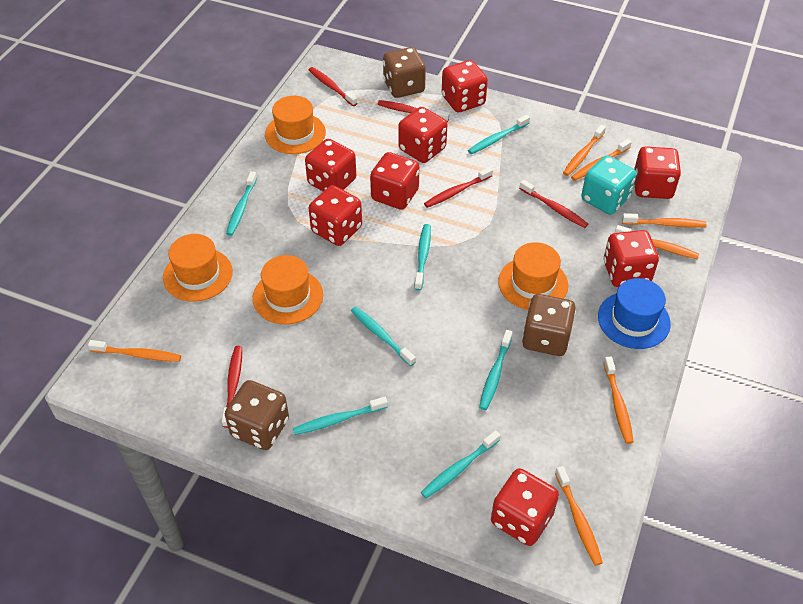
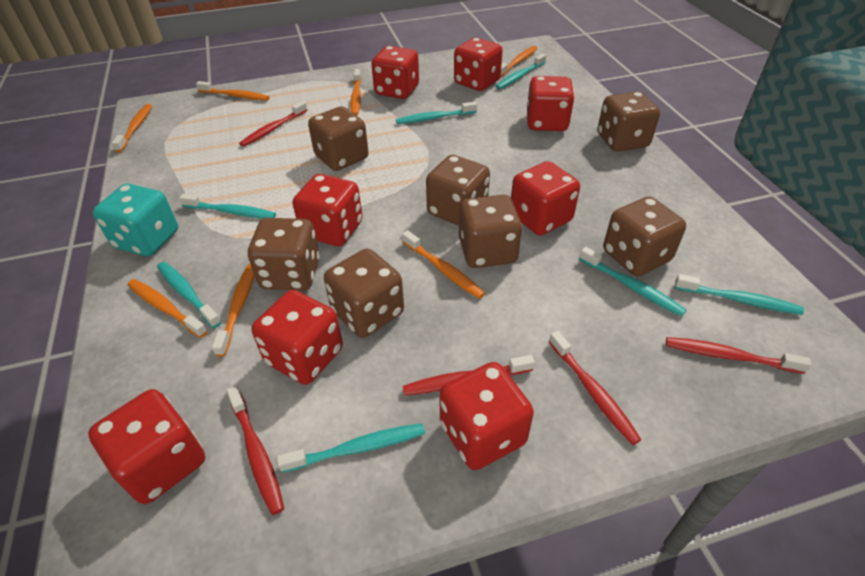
blue hat: 1 -> 0
brown dice: 3 -> 7
orange hat: 4 -> 0

